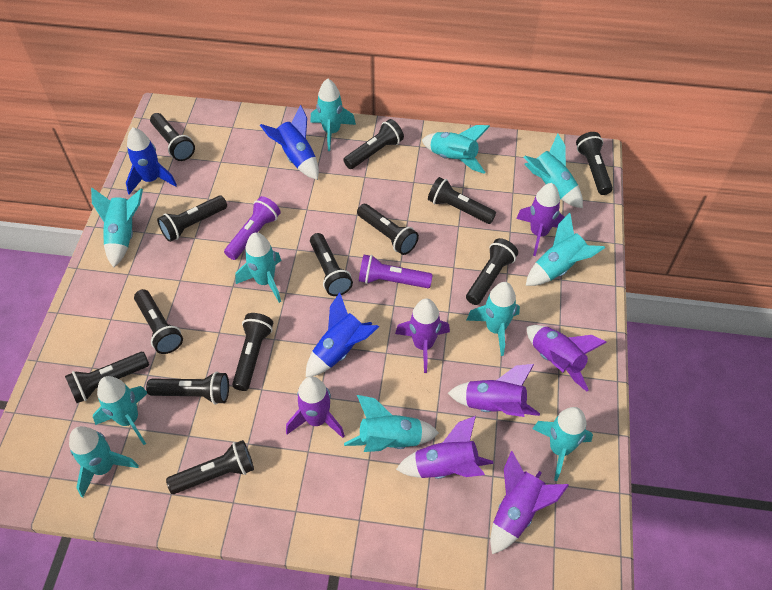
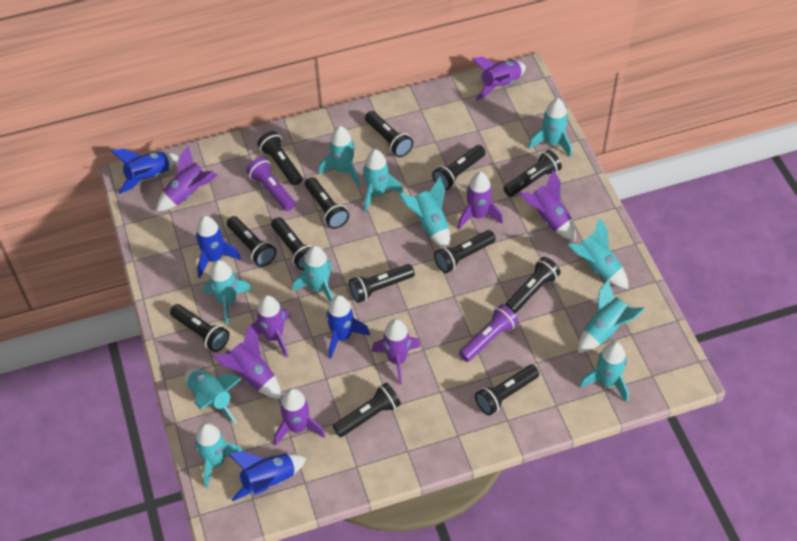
blue rocket: 3 -> 4
purple rocket: 7 -> 8

